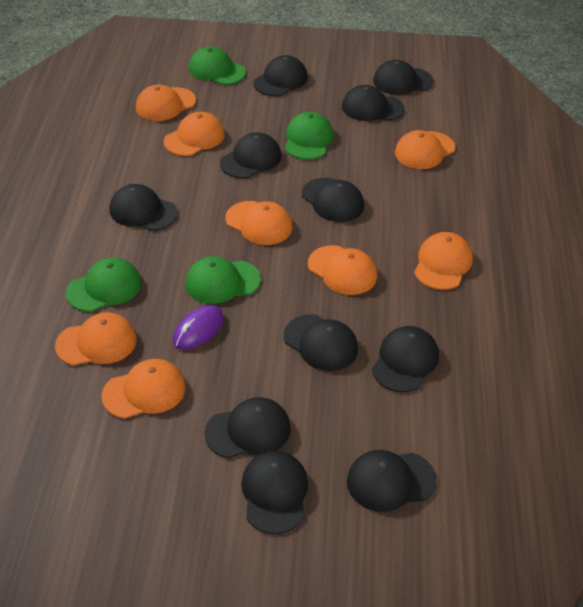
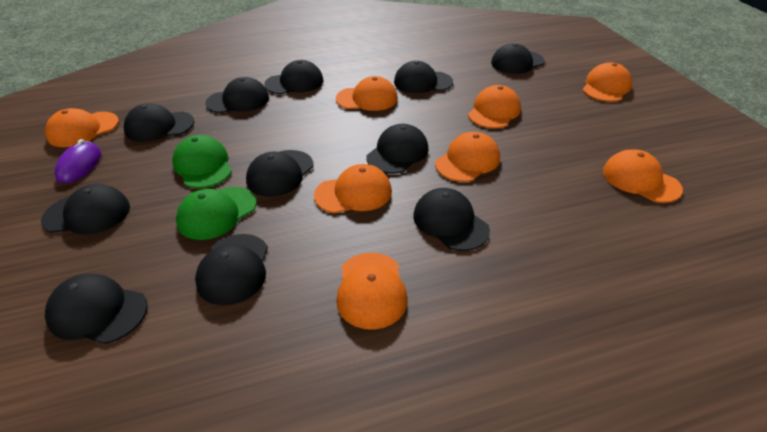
green cap: 4 -> 2

